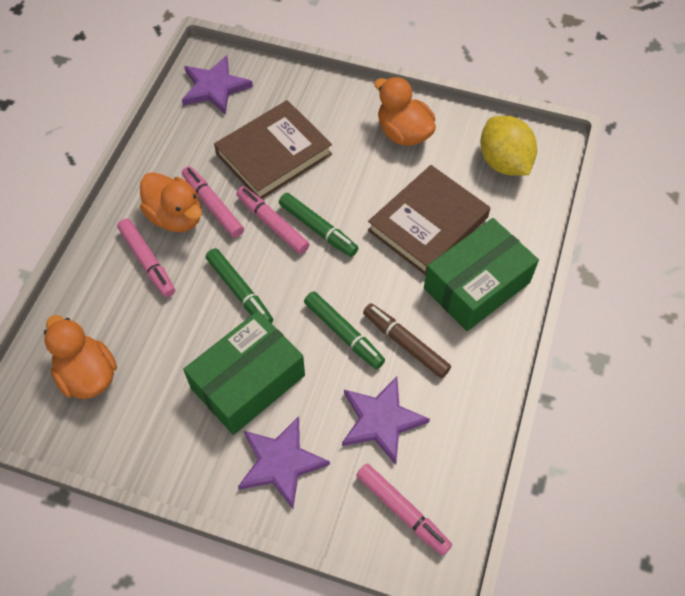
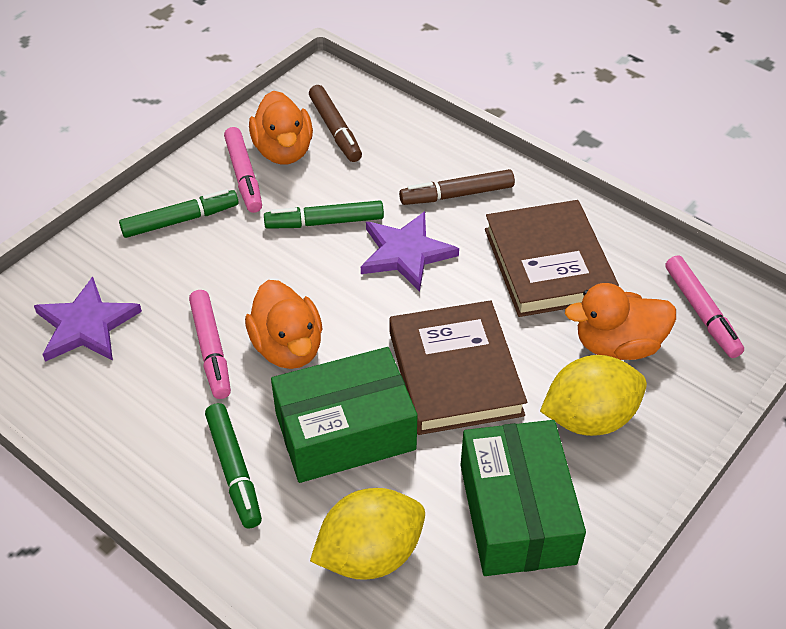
brown marker: 1 -> 2
pink marker: 4 -> 3
purple star: 3 -> 2
yellow lemon: 1 -> 2

